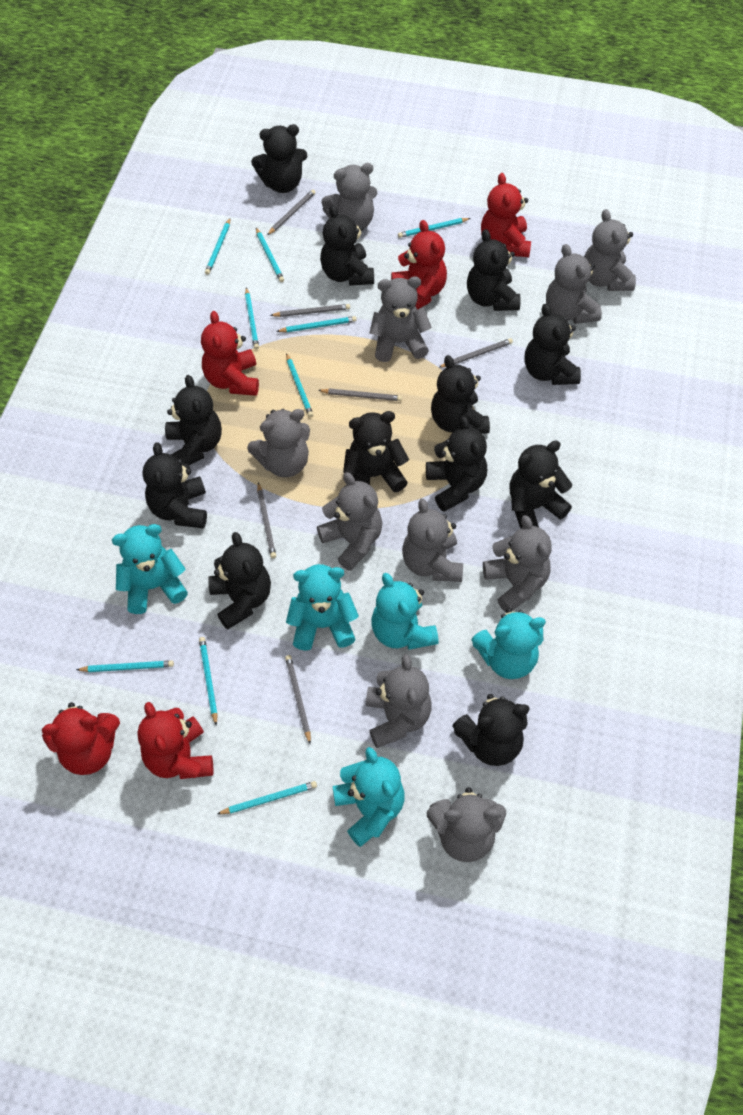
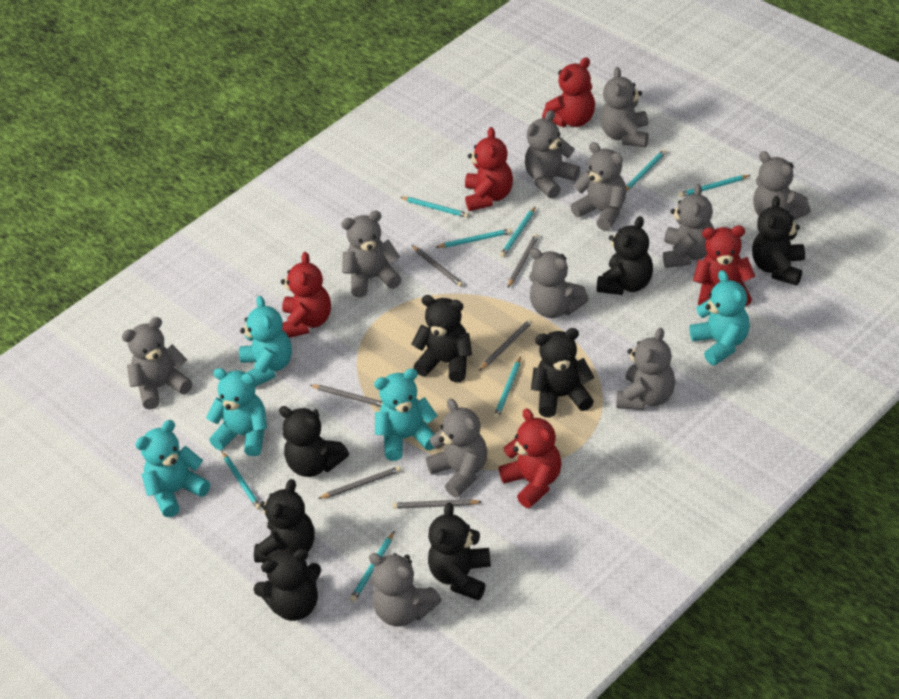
black teddy bear: 12 -> 8
grey teddy bear: 10 -> 11
turquoise pencil: 9 -> 8

